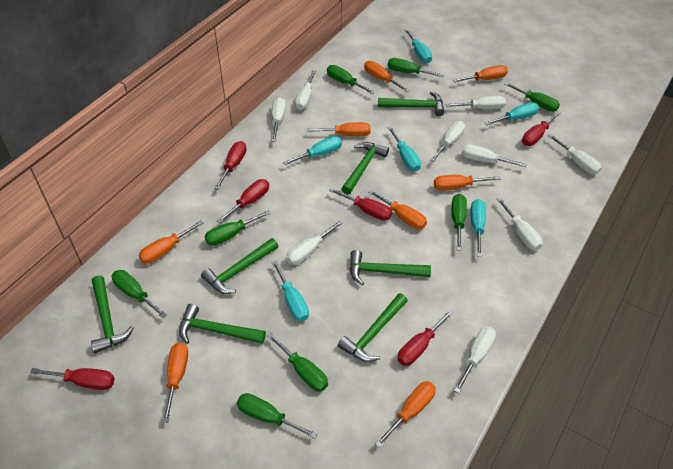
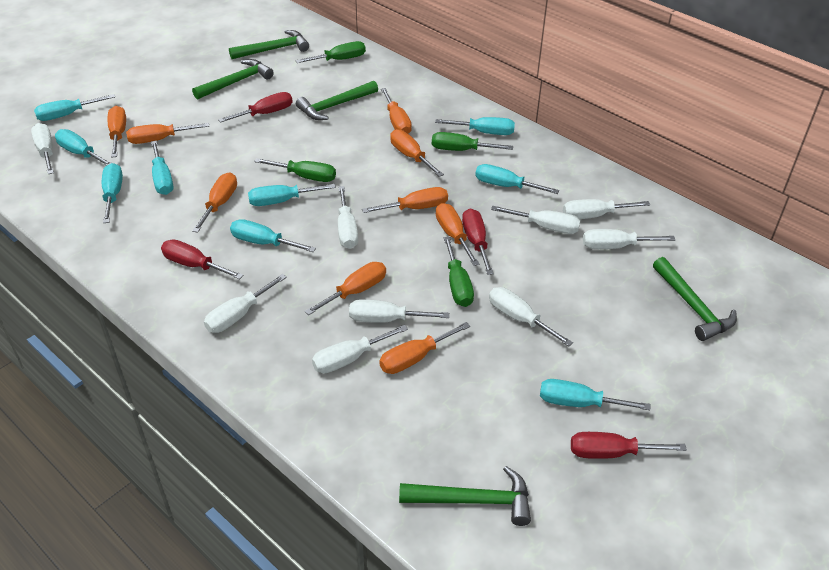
green hammer: 7 -> 5
green screwdriver: 8 -> 4
orange screwdriver: 8 -> 9
red screwdriver: 6 -> 4
turquoise screwdriver: 6 -> 9

